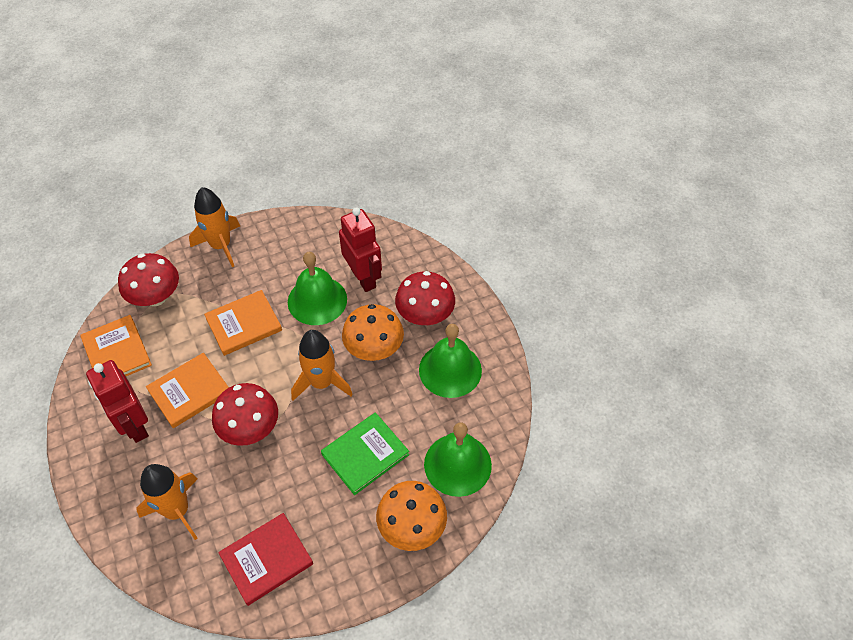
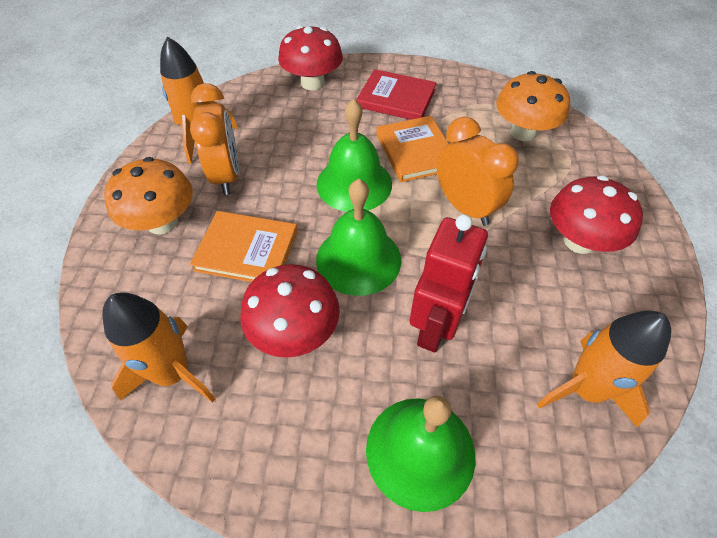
green book: 1 -> 0
orange book: 3 -> 2
orange clock: 0 -> 2
red robot: 2 -> 1

